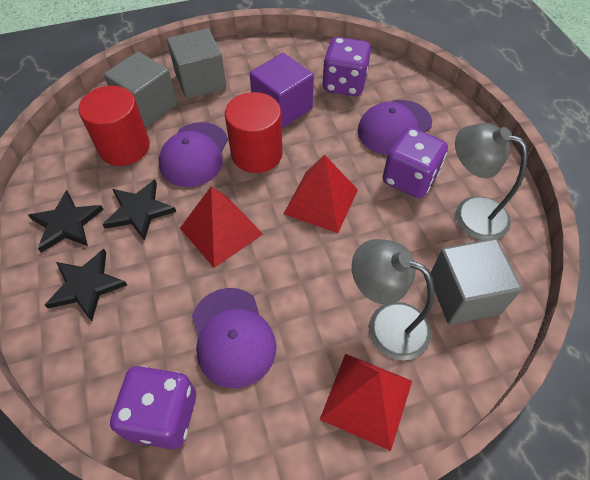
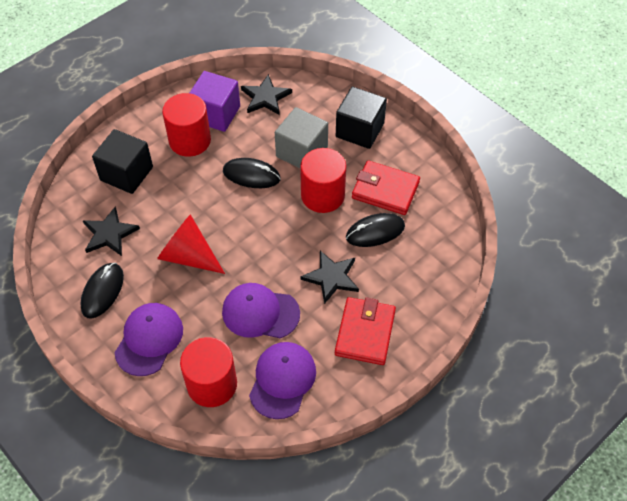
black cube: 0 -> 2
black mouse: 0 -> 3
grey cube: 3 -> 1
grey lamp: 2 -> 0
purple dice: 3 -> 0
red cone: 0 -> 1
red cylinder: 2 -> 3
red pyramid: 3 -> 0
red wallet: 0 -> 2

